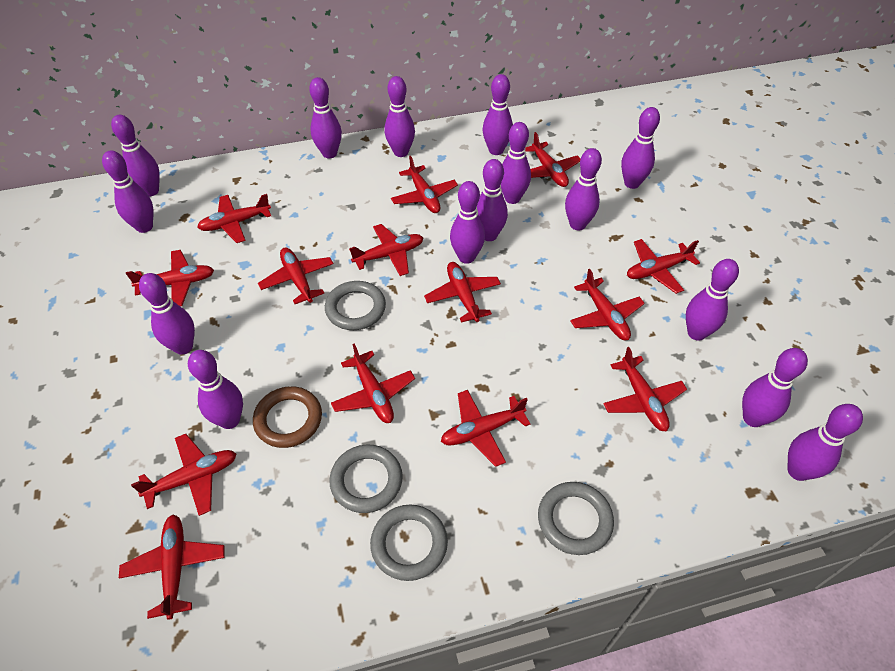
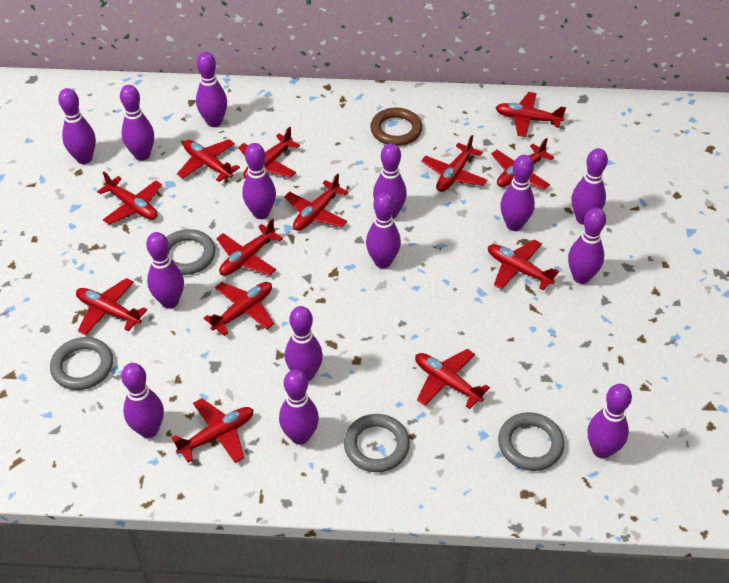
purple bowling pin: 15 -> 14
red plane: 14 -> 13

